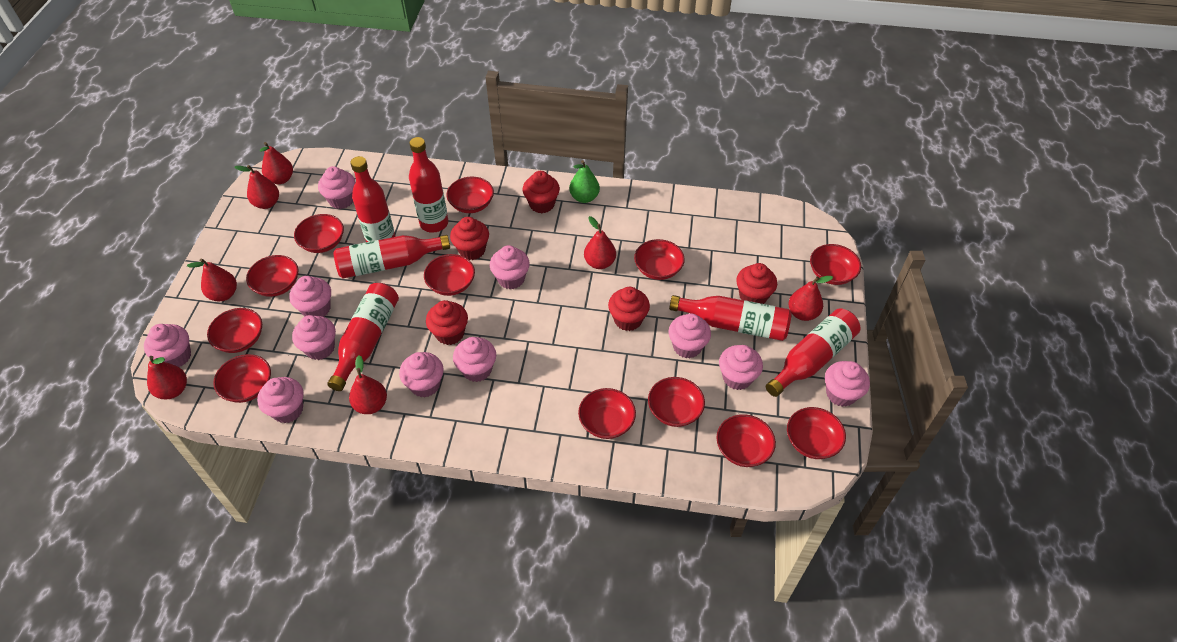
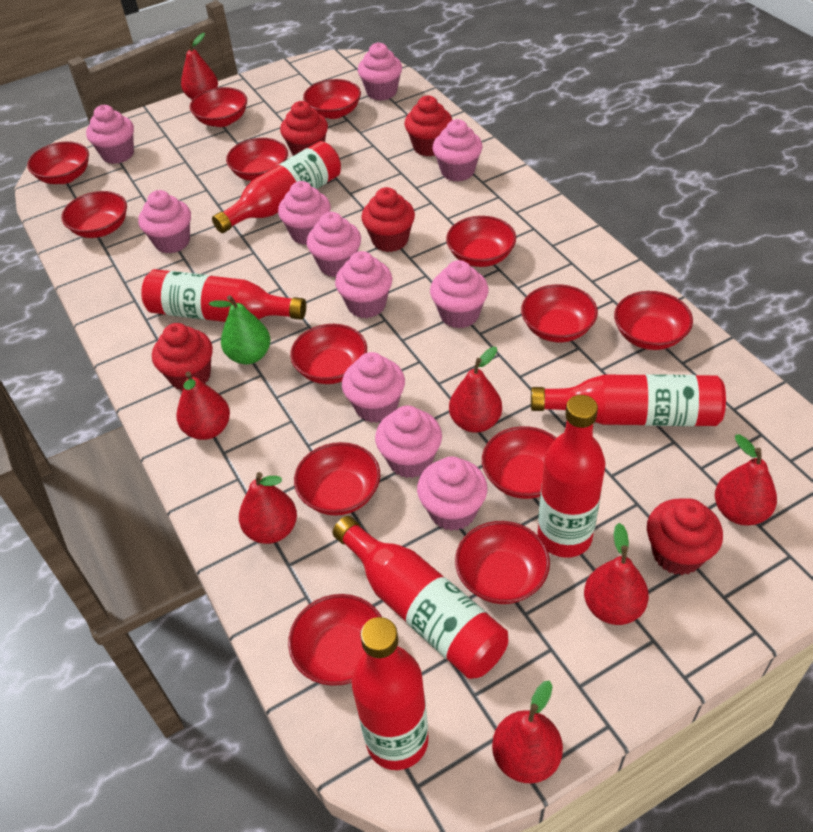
red bowl: 12 -> 13

